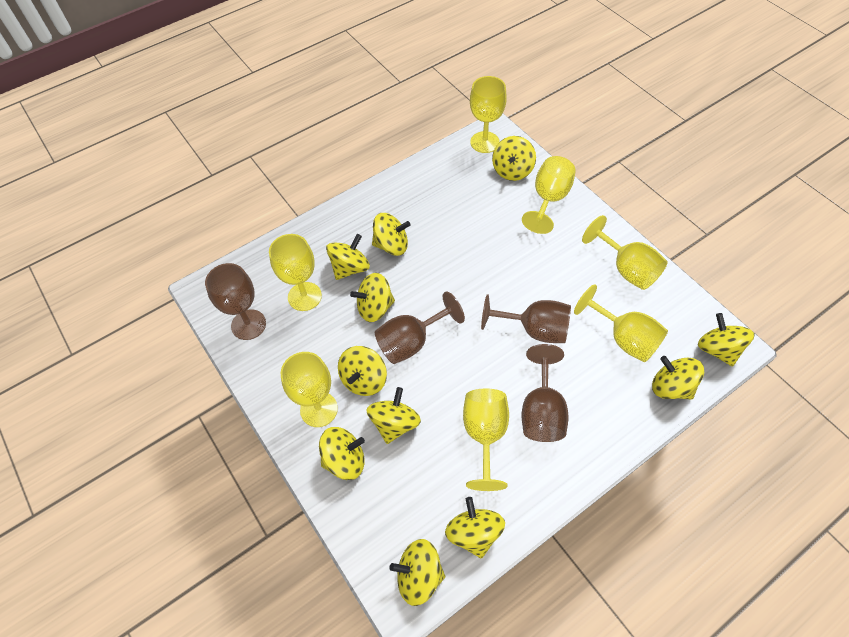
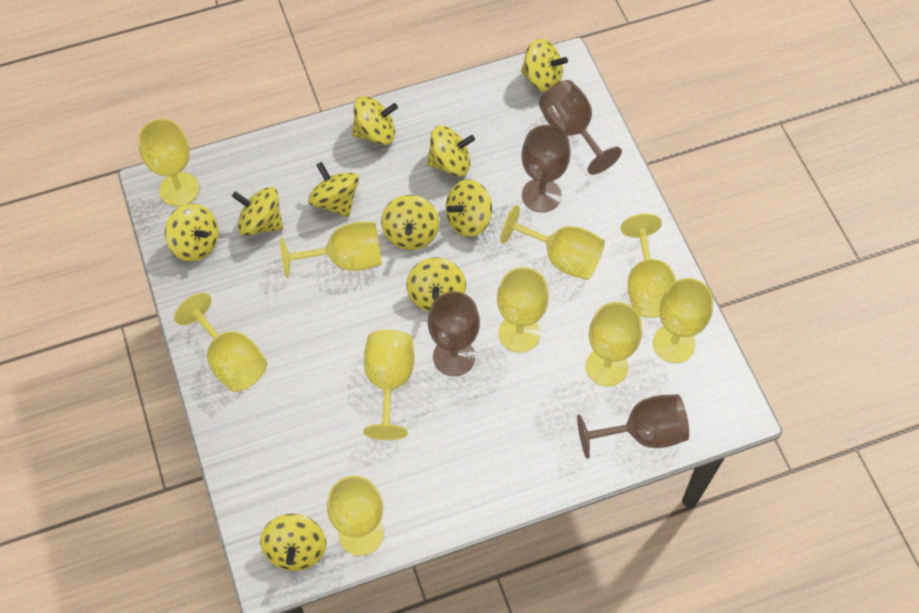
yellow goblet: 7 -> 10
yellow spinning top: 11 -> 10

